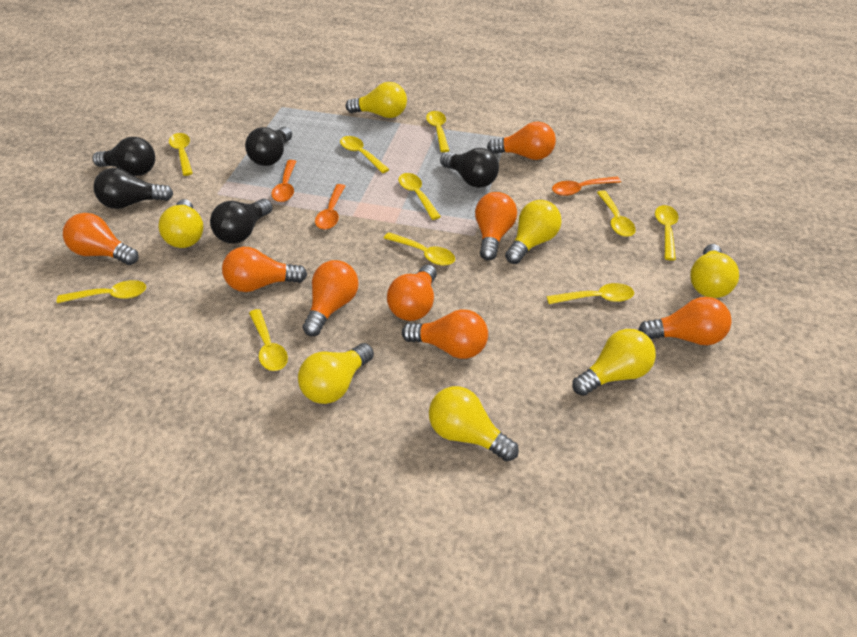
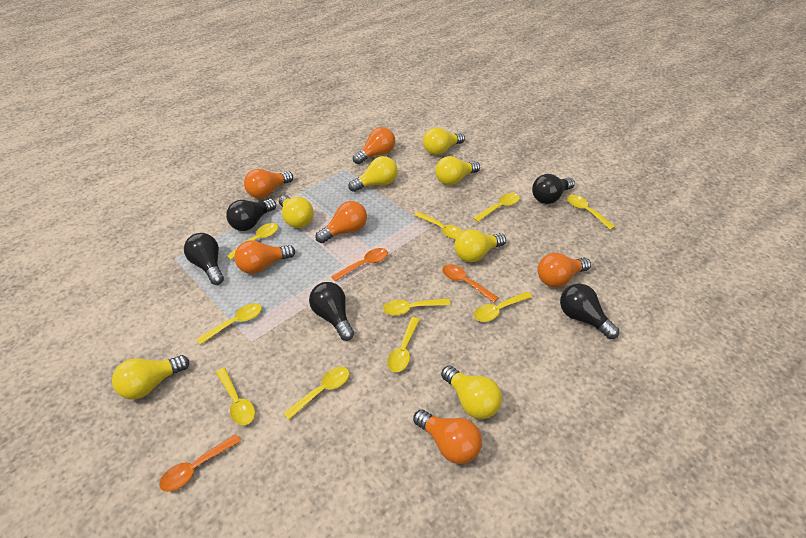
orange light bulb: 8 -> 6

